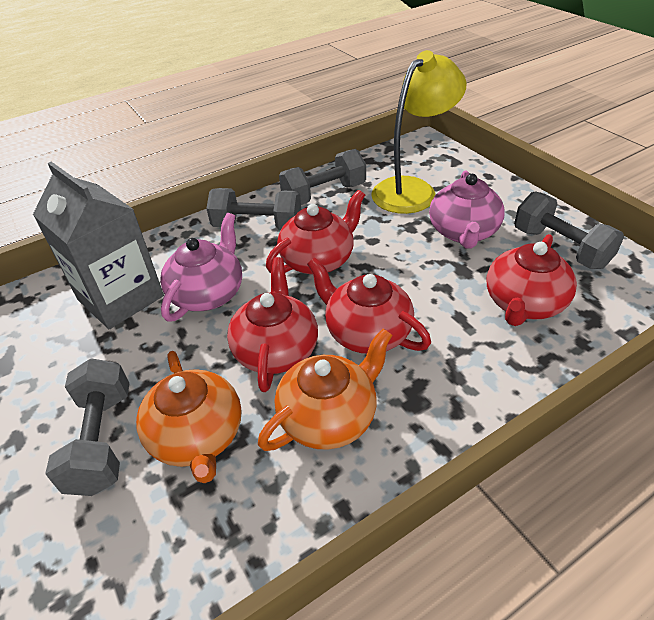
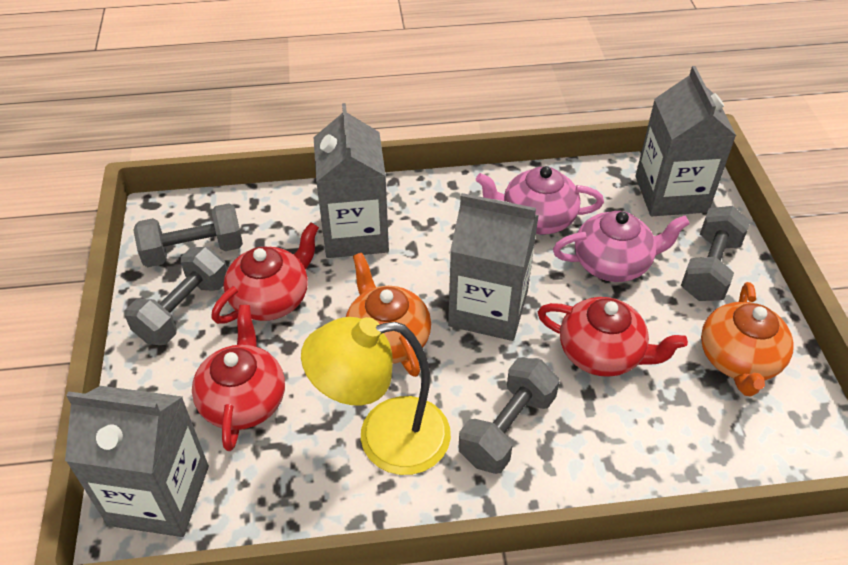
grey carton: 1 -> 4
red teapot: 4 -> 3

